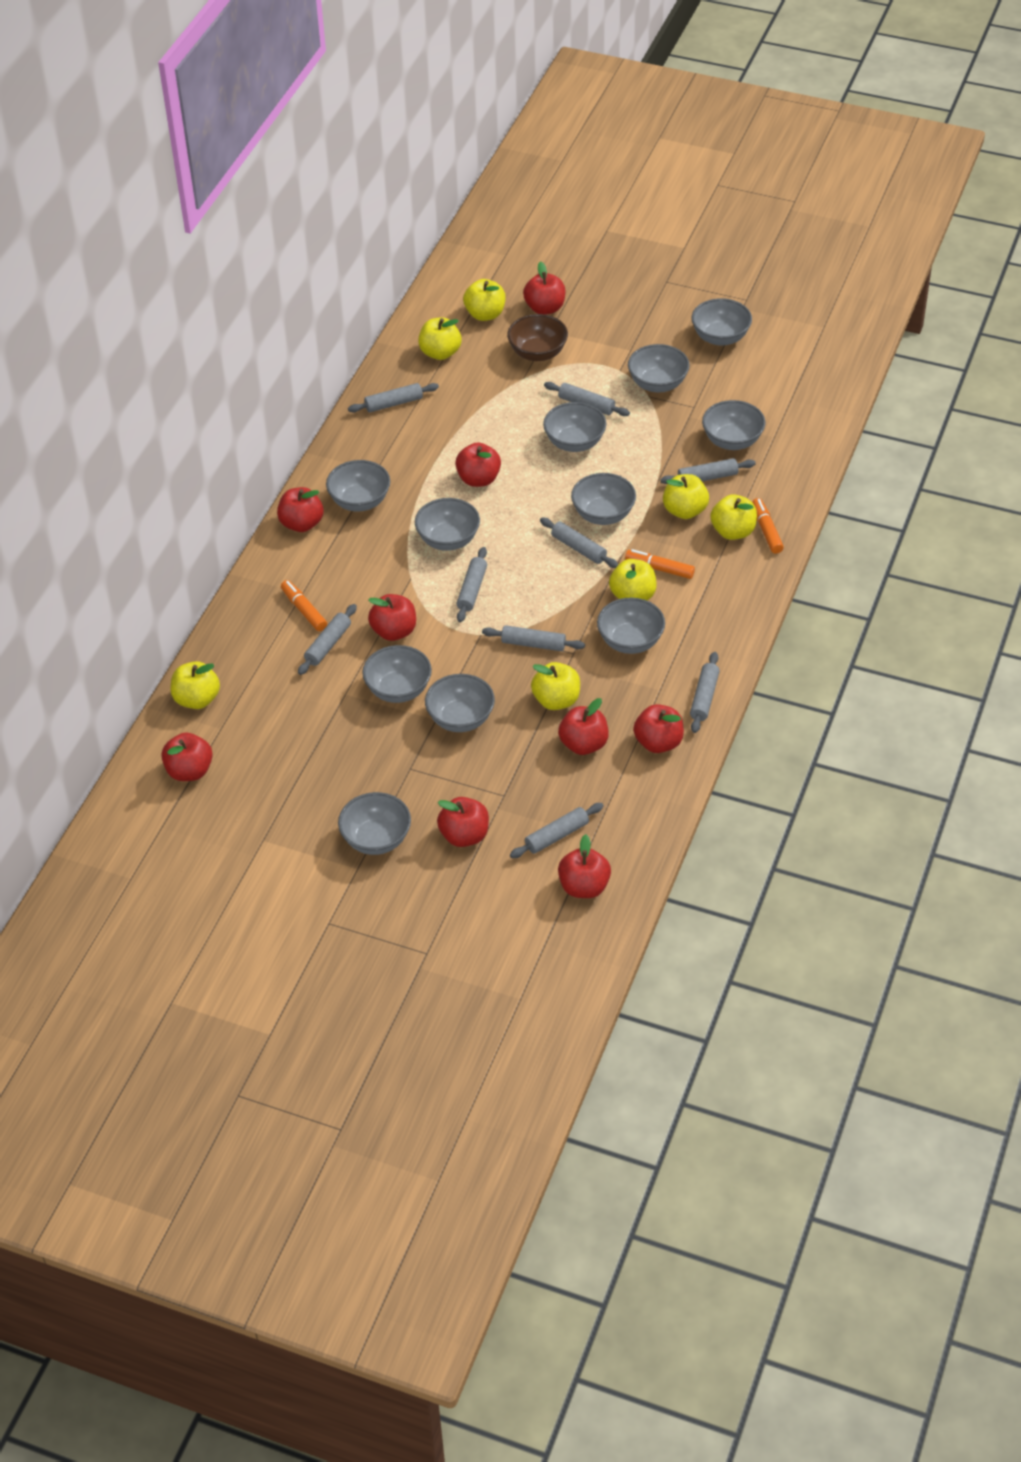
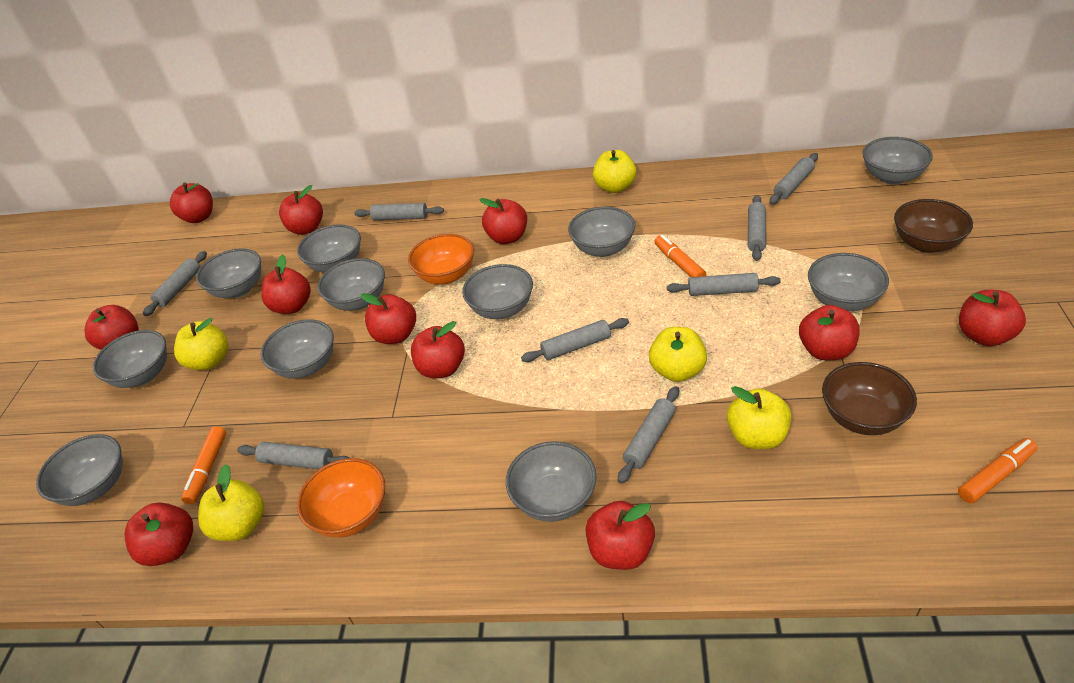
brown bowl: 1 -> 2
grey rolling pin: 9 -> 8
orange bowl: 0 -> 2
red apple: 9 -> 11
yellow apple: 7 -> 5

